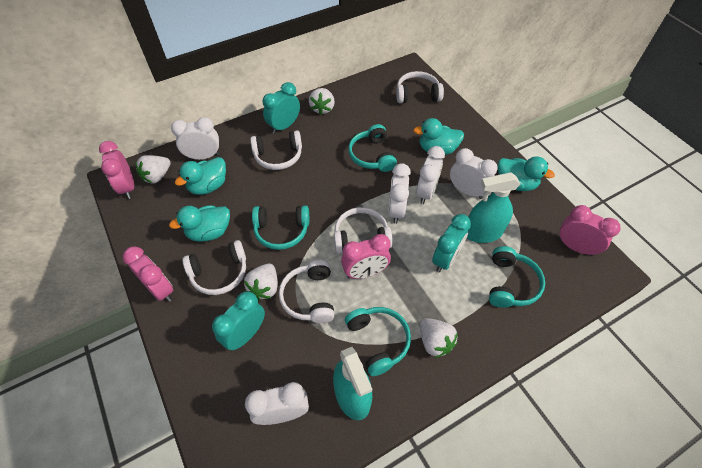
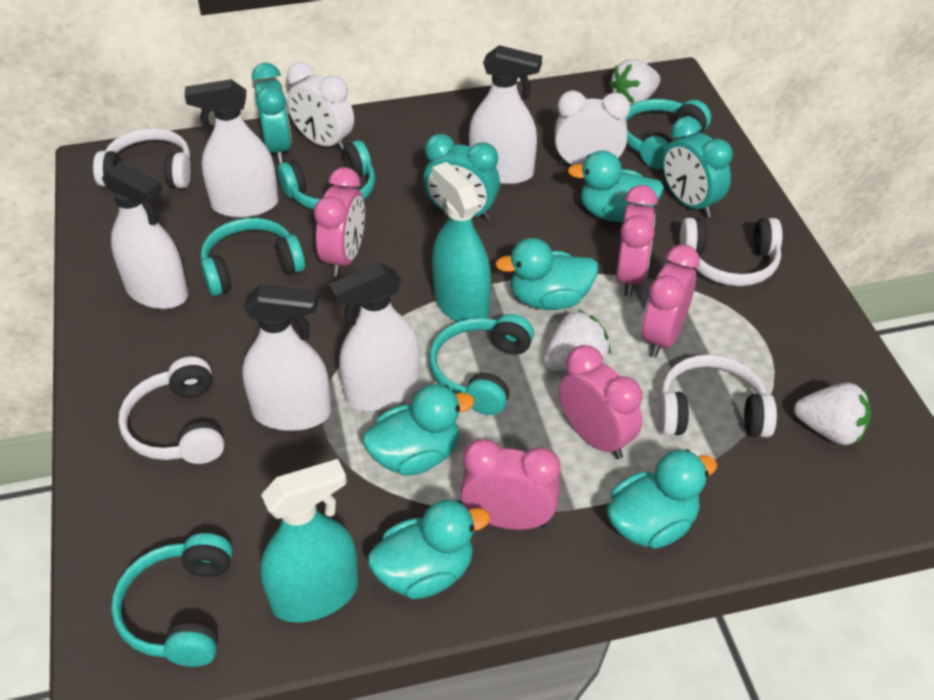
pink clock: 4 -> 5
turquoise duck: 4 -> 5
turquoise headphones: 4 -> 5
white clock: 5 -> 2
white headphones: 5 -> 4
white spray bottle: 0 -> 5
white strawberry: 4 -> 3

